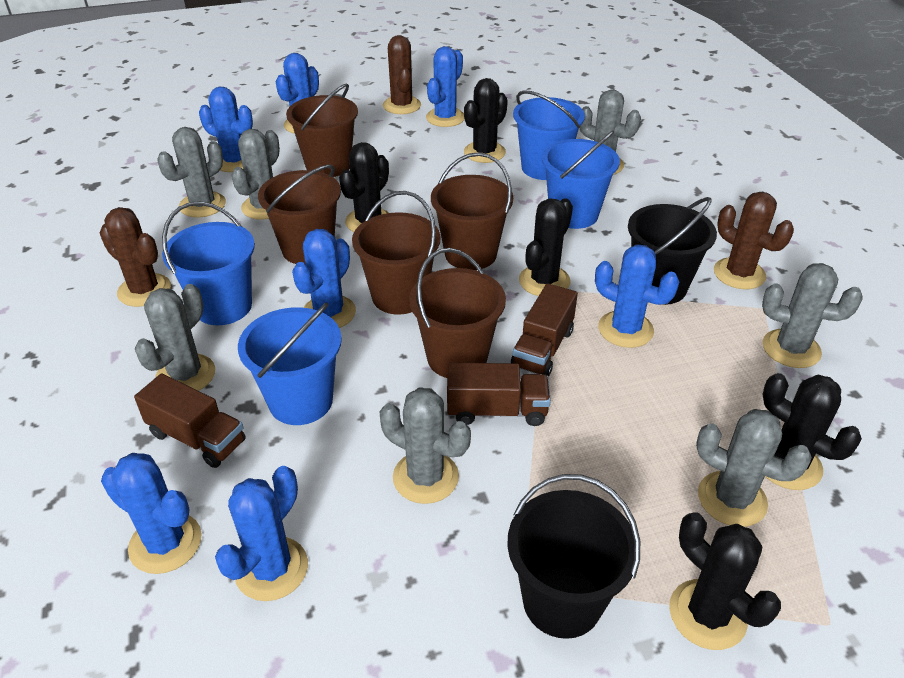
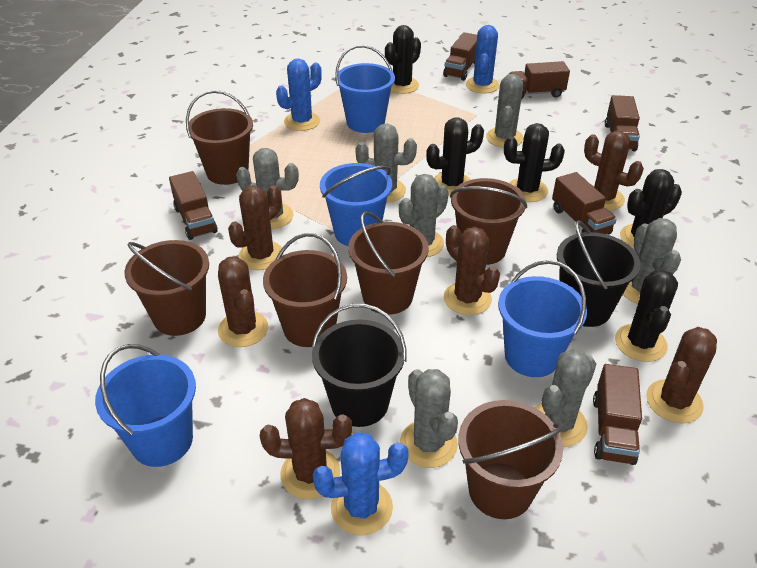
blue cactus: 7 -> 3
brown bucket: 5 -> 6
brown cactus: 3 -> 6
brown truck: 3 -> 6

